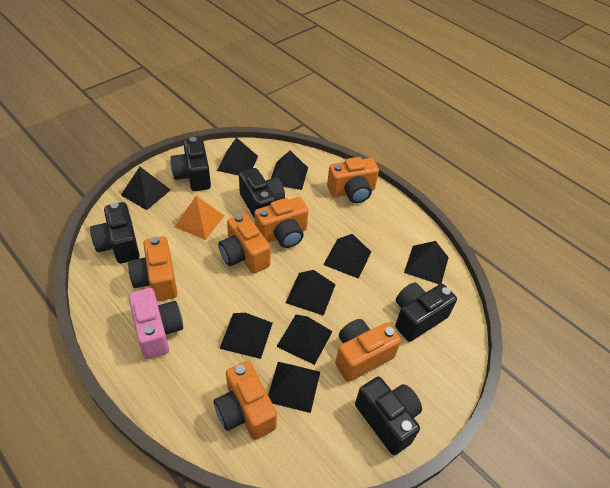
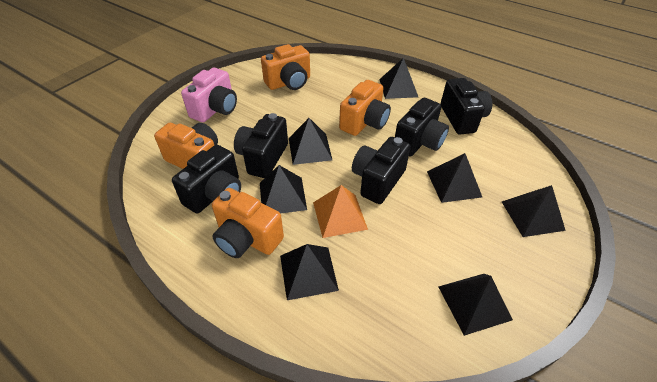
black pyramid: 9 -> 7
orange camera: 6 -> 4

